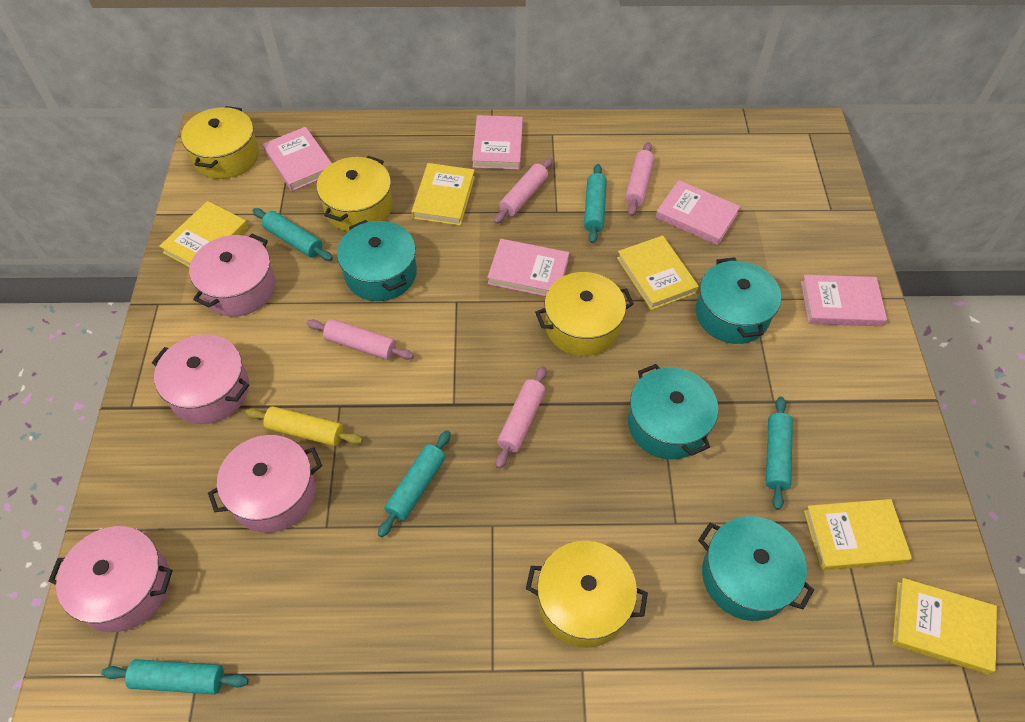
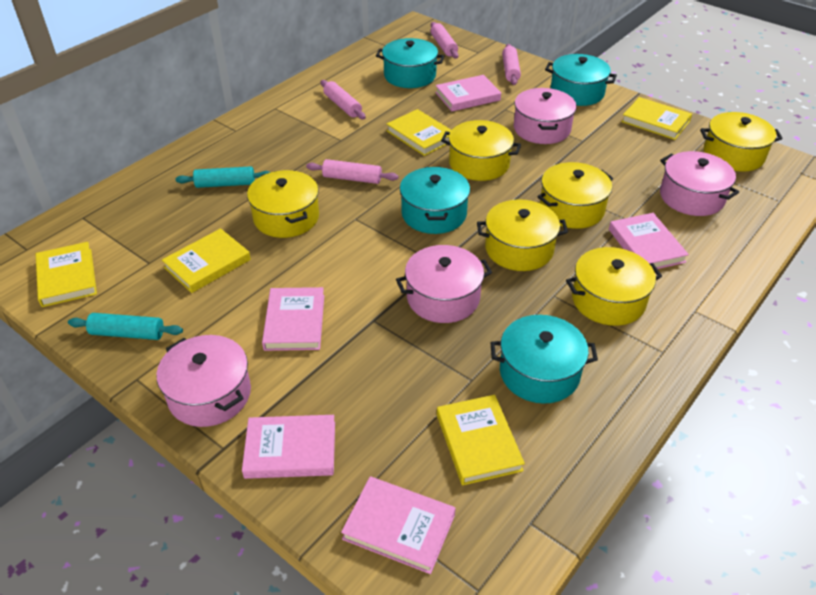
turquoise rolling pin: 5 -> 2
yellow pot: 4 -> 6
yellow rolling pin: 1 -> 0

